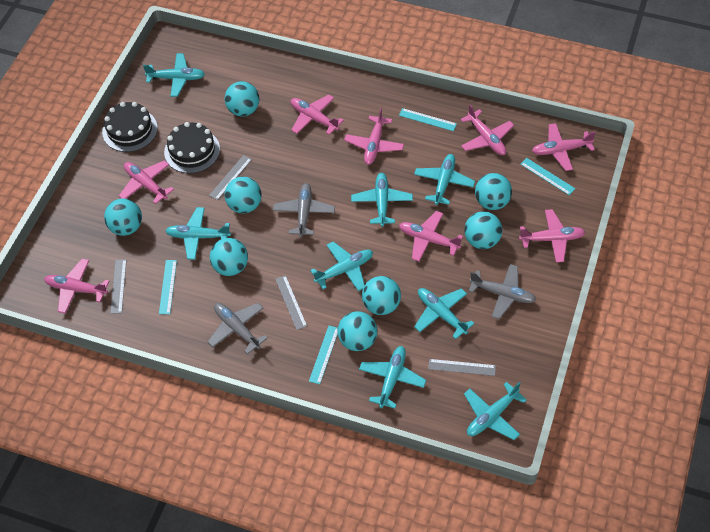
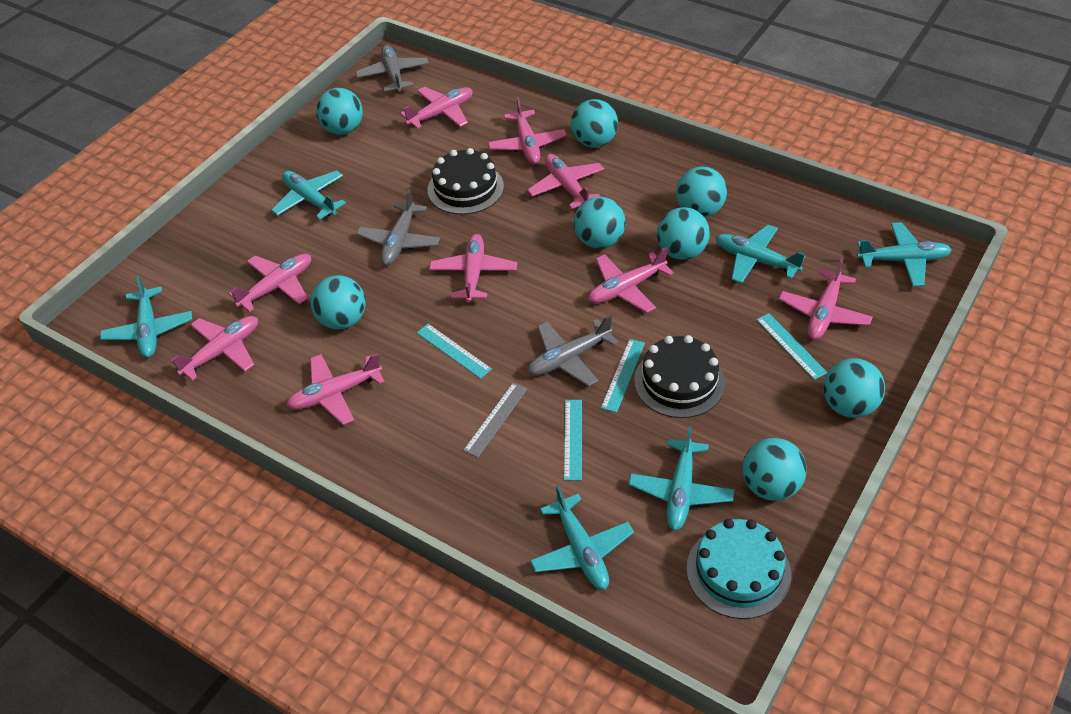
grey ruler: 4 -> 1
pink plane: 8 -> 9
turquoise cake: 0 -> 1
turquoise plane: 8 -> 6

